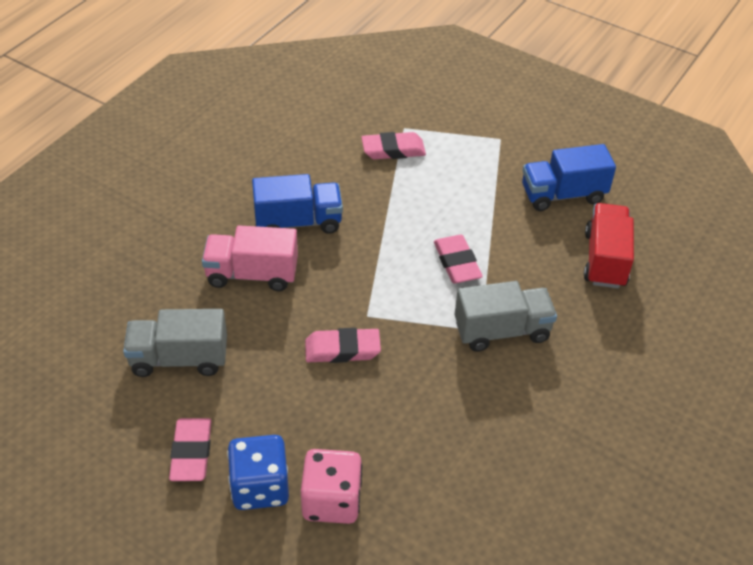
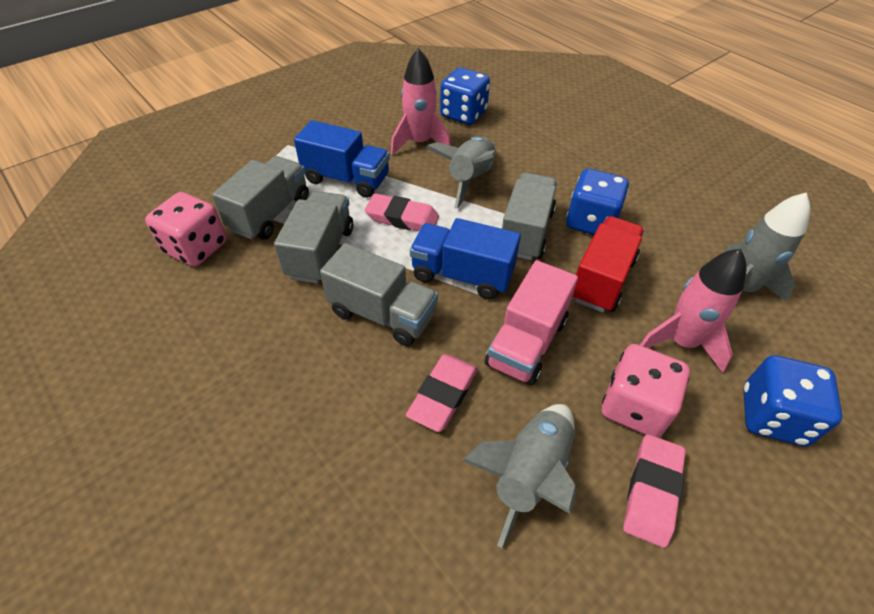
blue dice: 1 -> 3
grey rocket: 0 -> 3
grey truck: 2 -> 4
pink dice: 1 -> 2
pink eraser: 4 -> 3
pink rocket: 0 -> 2

